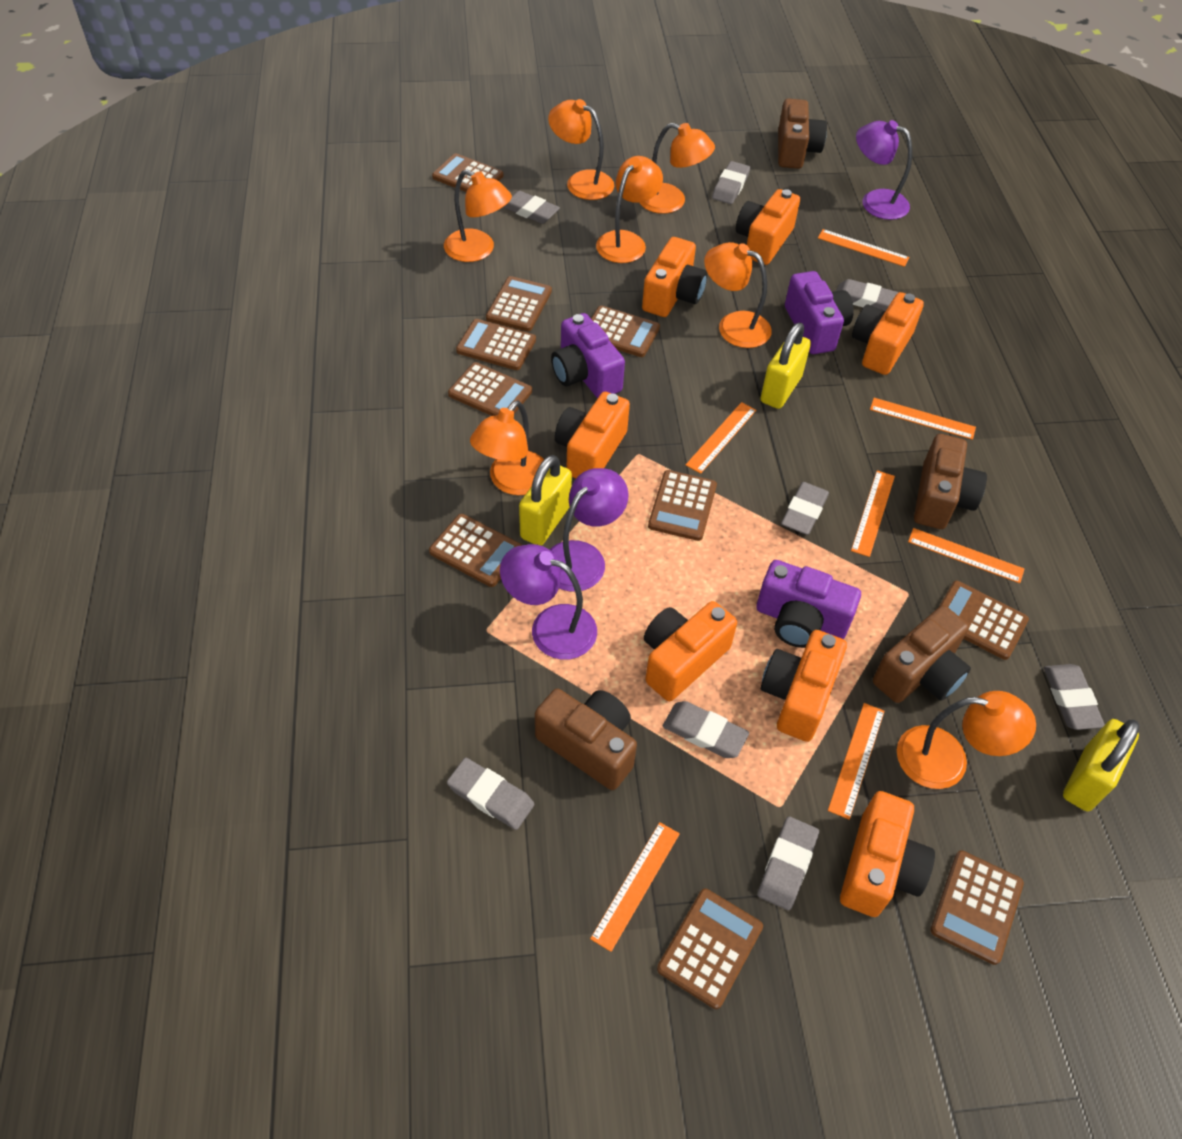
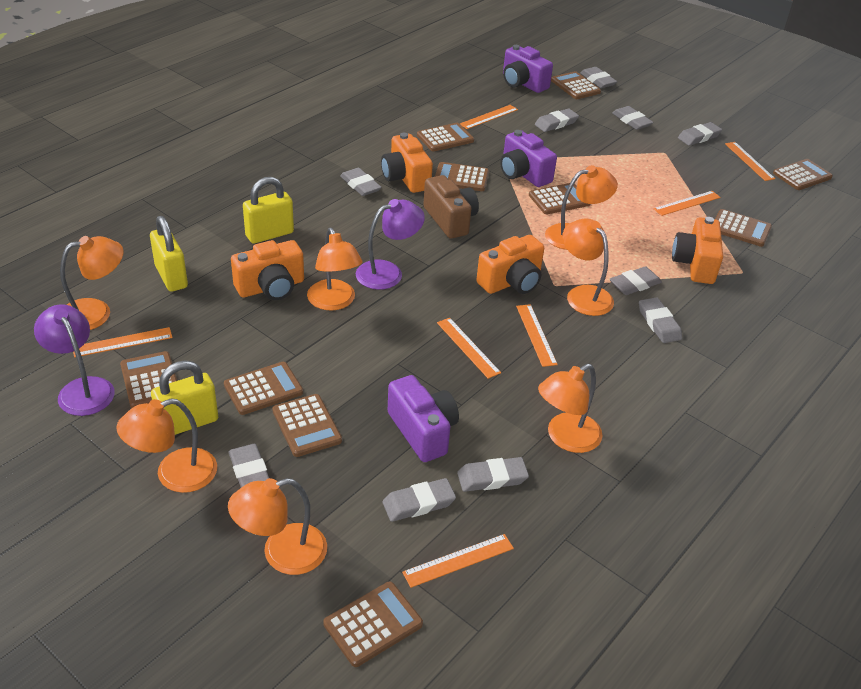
brown camera: 4 -> 1
grey eraser: 8 -> 10
orange camera: 7 -> 4
purple lamp: 3 -> 2

